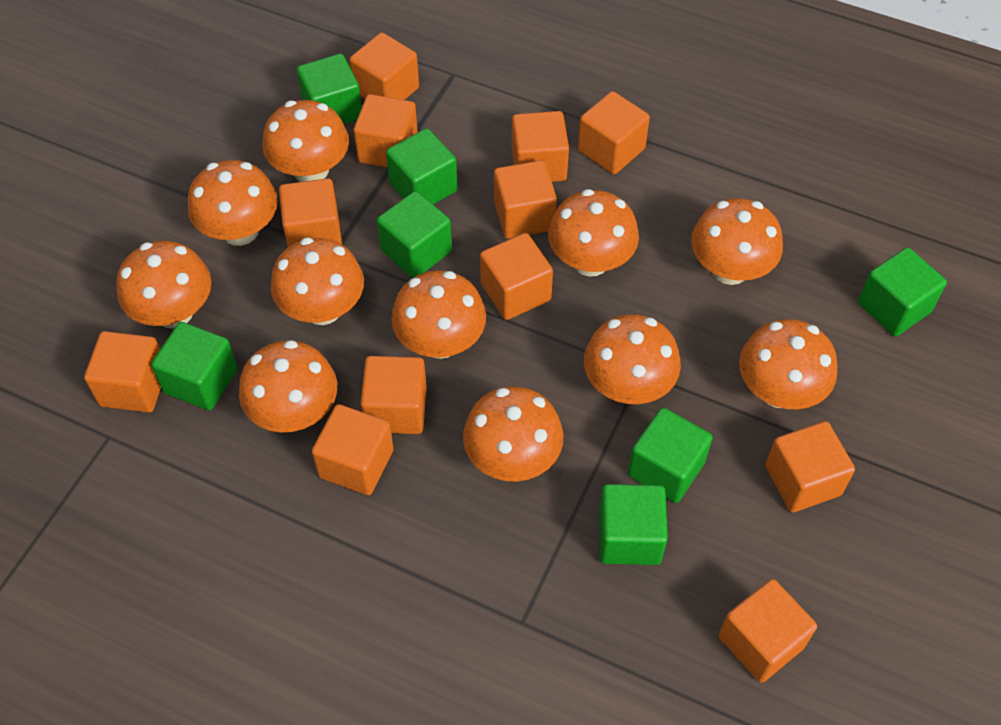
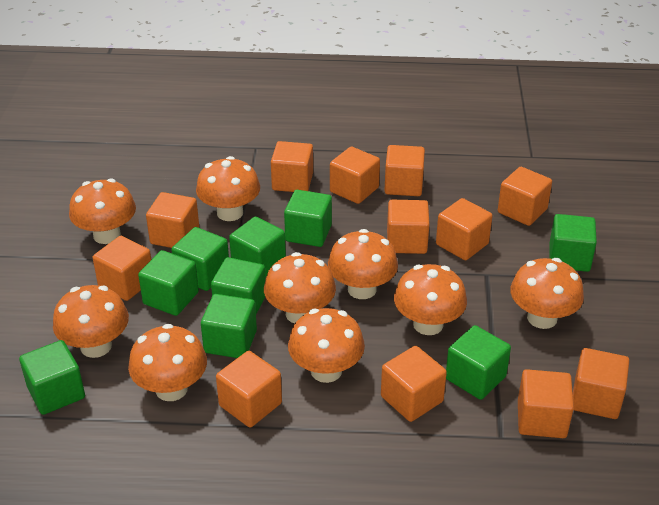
green cube: 7 -> 9
orange mushroom: 11 -> 9

